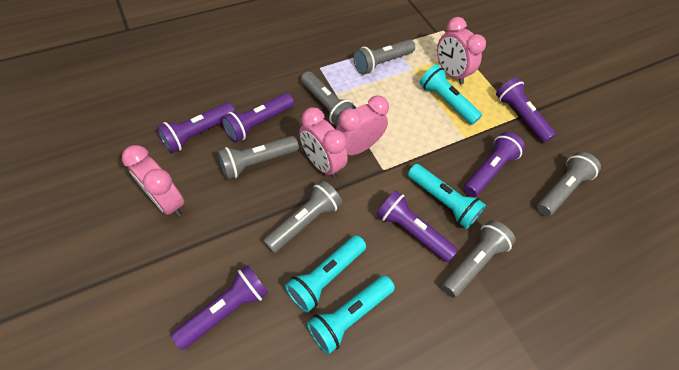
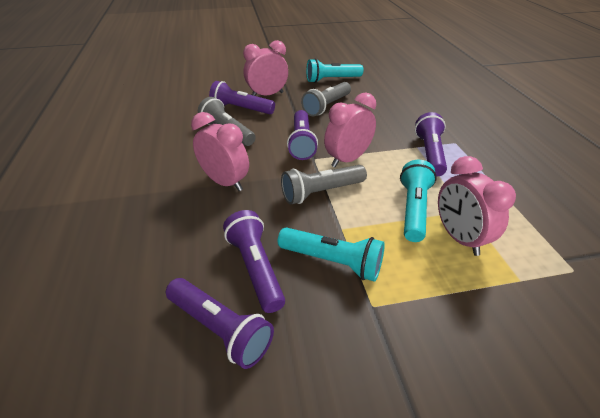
grey flashlight: 6 -> 3
purple flashlight: 6 -> 5
turquoise flashlight: 4 -> 3

